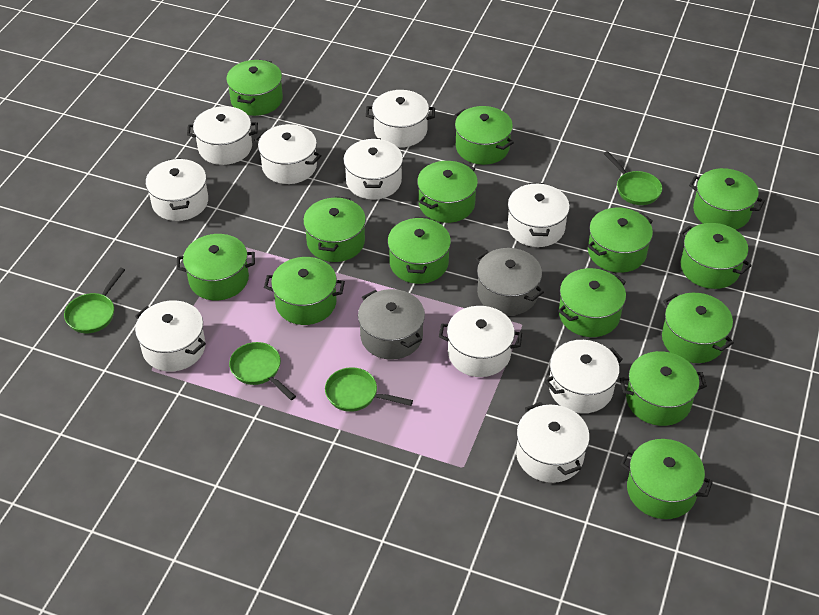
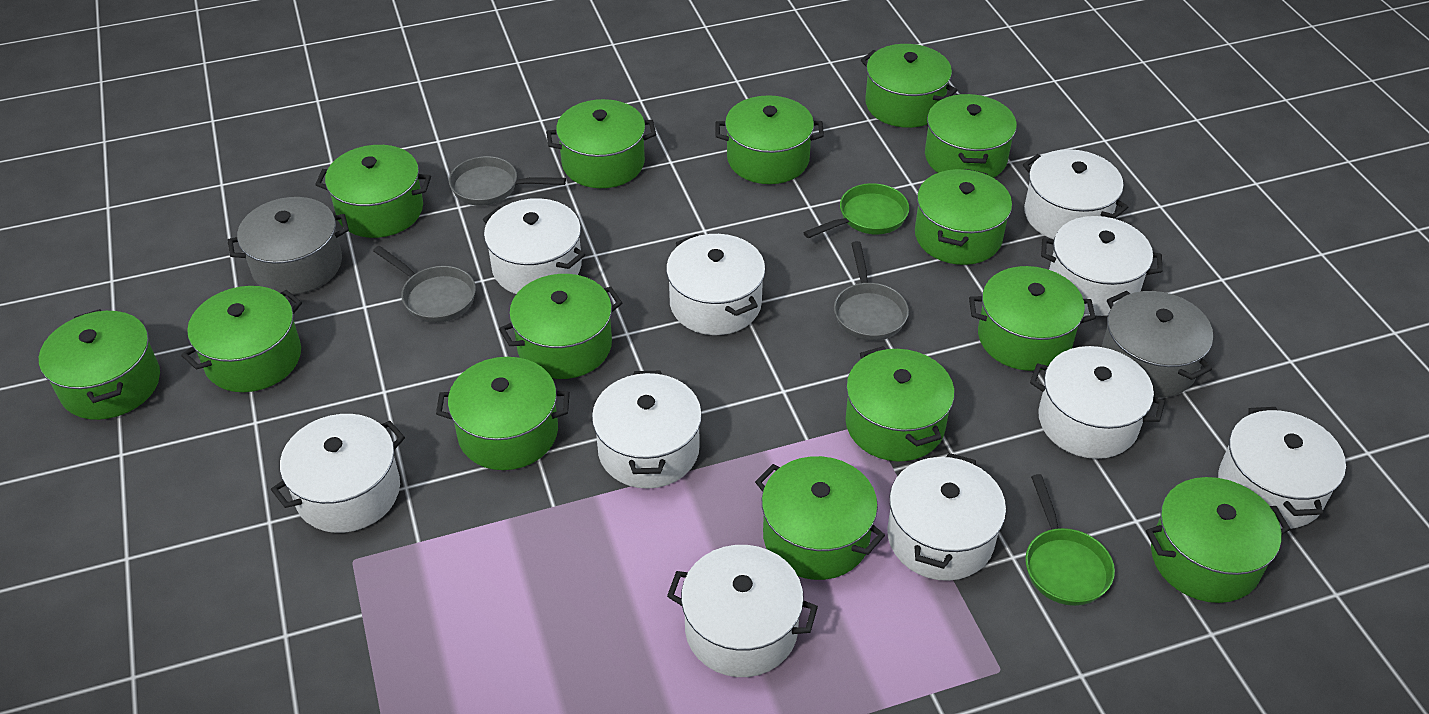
green pan: 4 -> 2
grey pan: 0 -> 3

